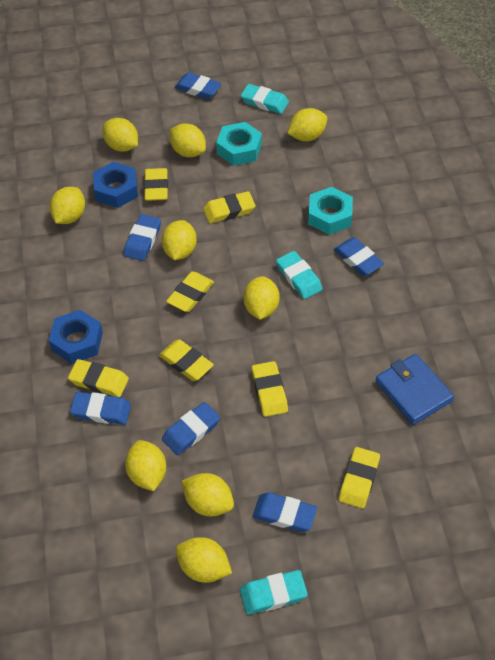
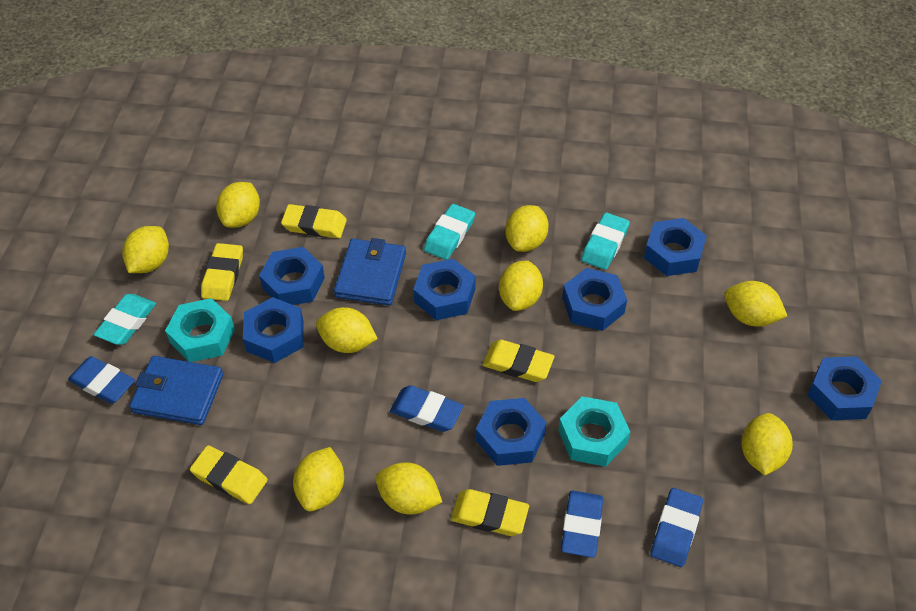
blue eraser: 6 -> 4
blue nut: 2 -> 7
blue wallet: 1 -> 2
yellow eraser: 7 -> 5

